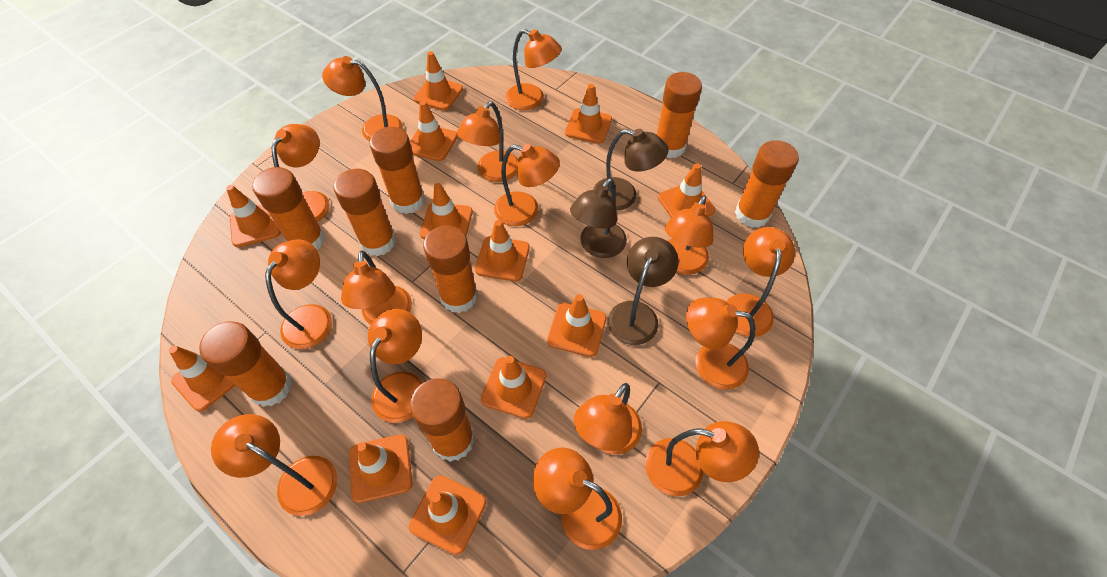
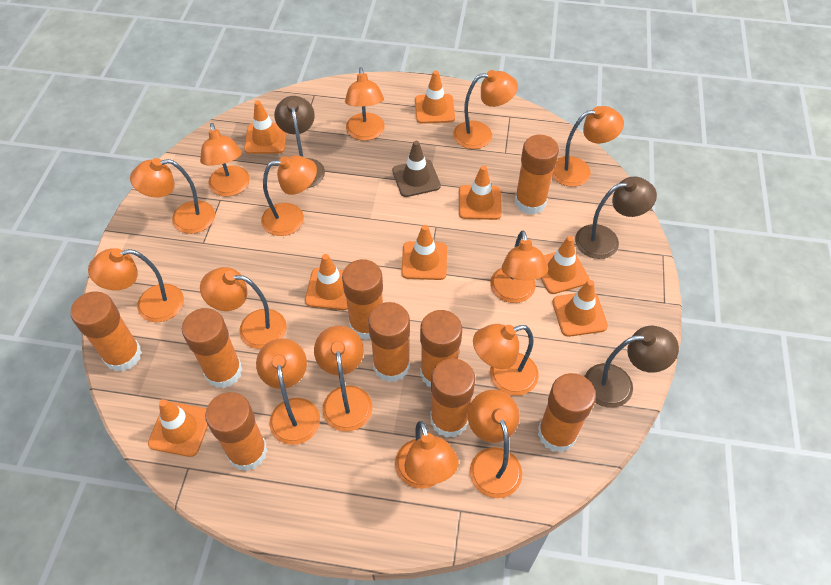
brown traffic cone: 0 -> 1
orange glue stick: 8 -> 9
orange lamp: 15 -> 14
orange traffic cone: 12 -> 8

